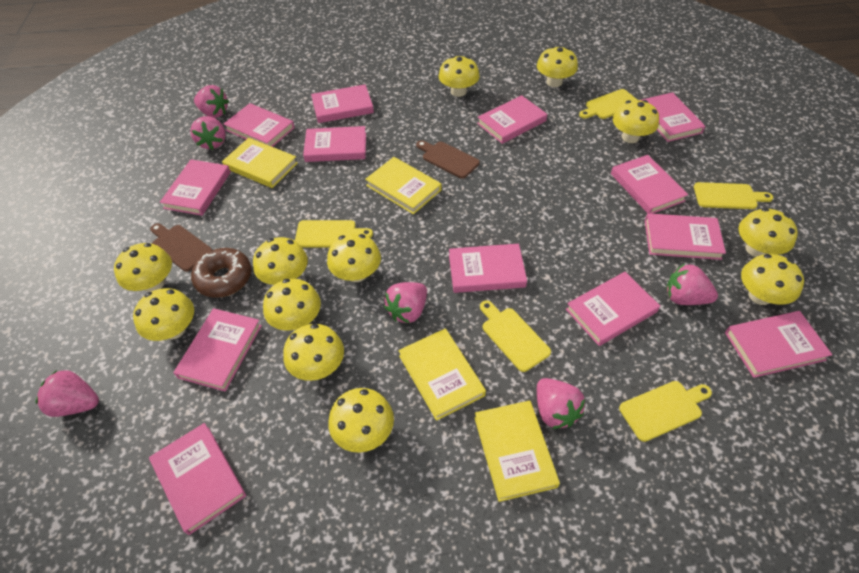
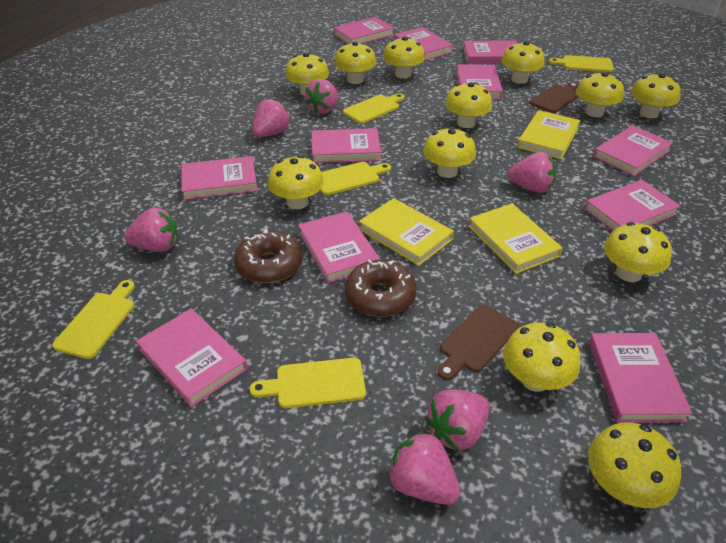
brown donut: 1 -> 2
pink book: 13 -> 11
yellow book: 4 -> 3

